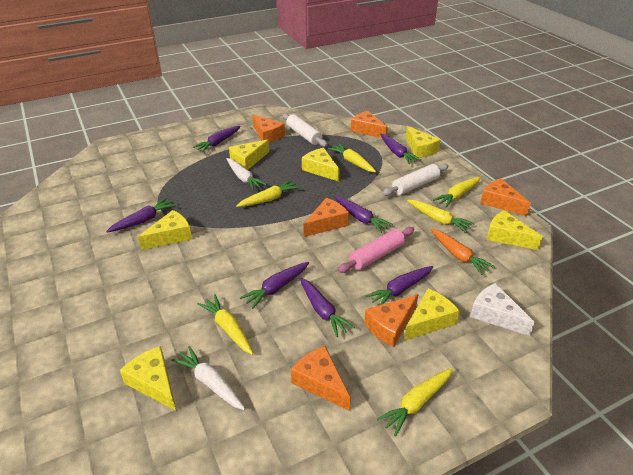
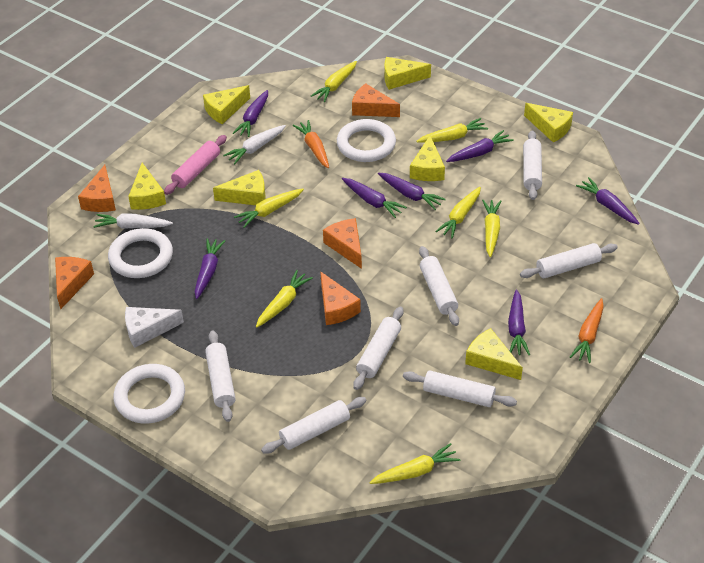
orange carrot: 1 -> 2
orange cheese: 6 -> 5
white ring: 0 -> 3
white rolling pin: 2 -> 7
yellow carrot: 6 -> 7

